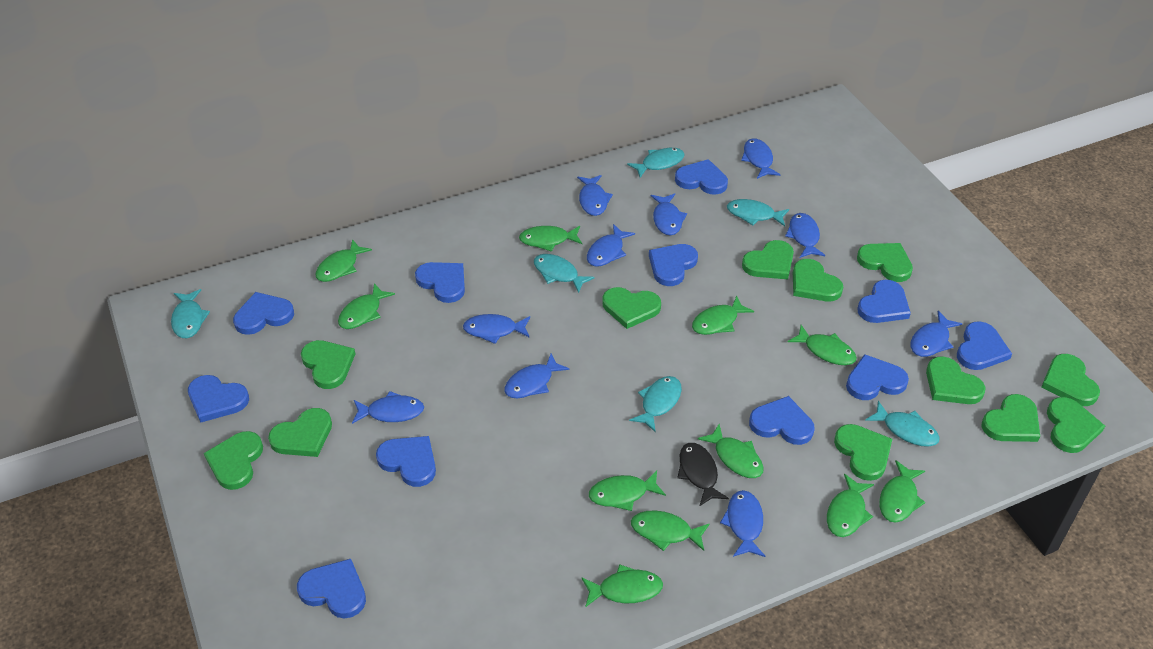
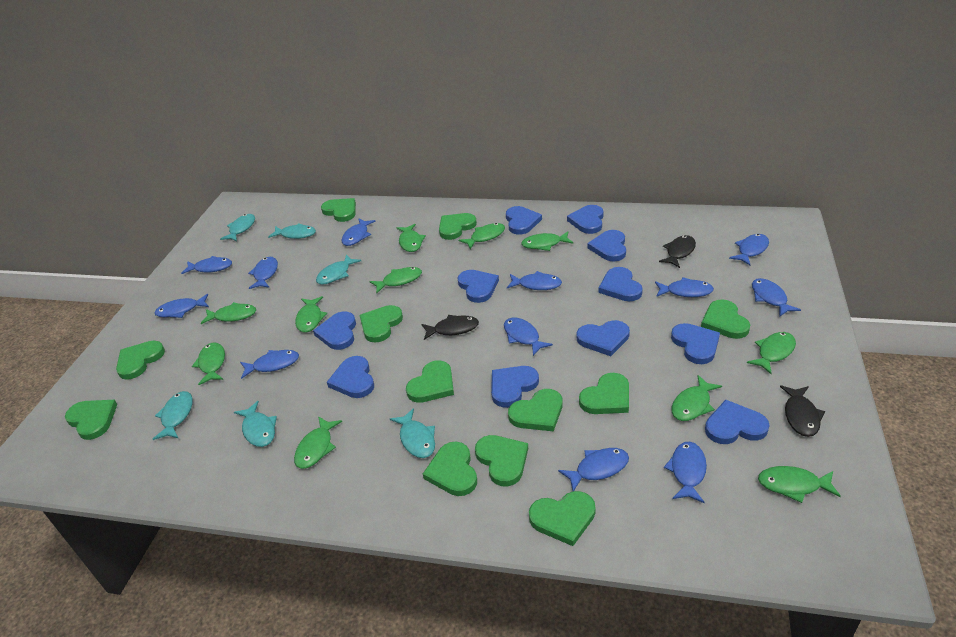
black fish: 1 -> 3
blue fish: 10 -> 12

